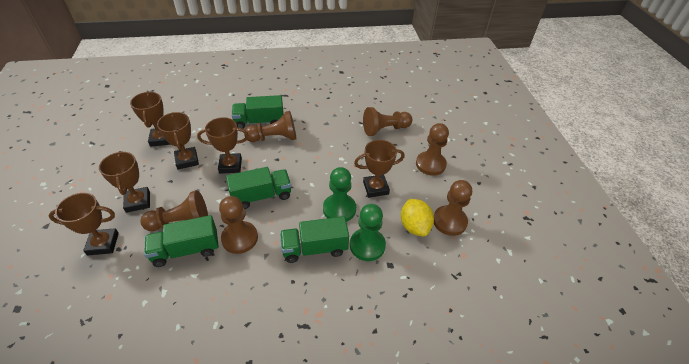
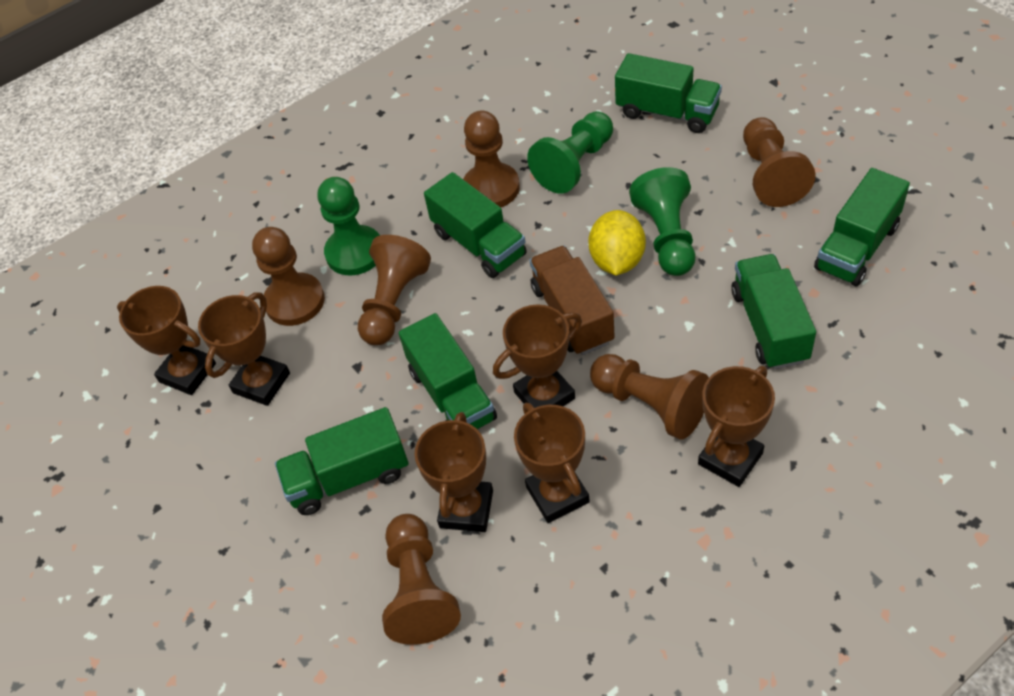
brown truck: 0 -> 1
green pawn: 2 -> 3
green truck: 4 -> 6

